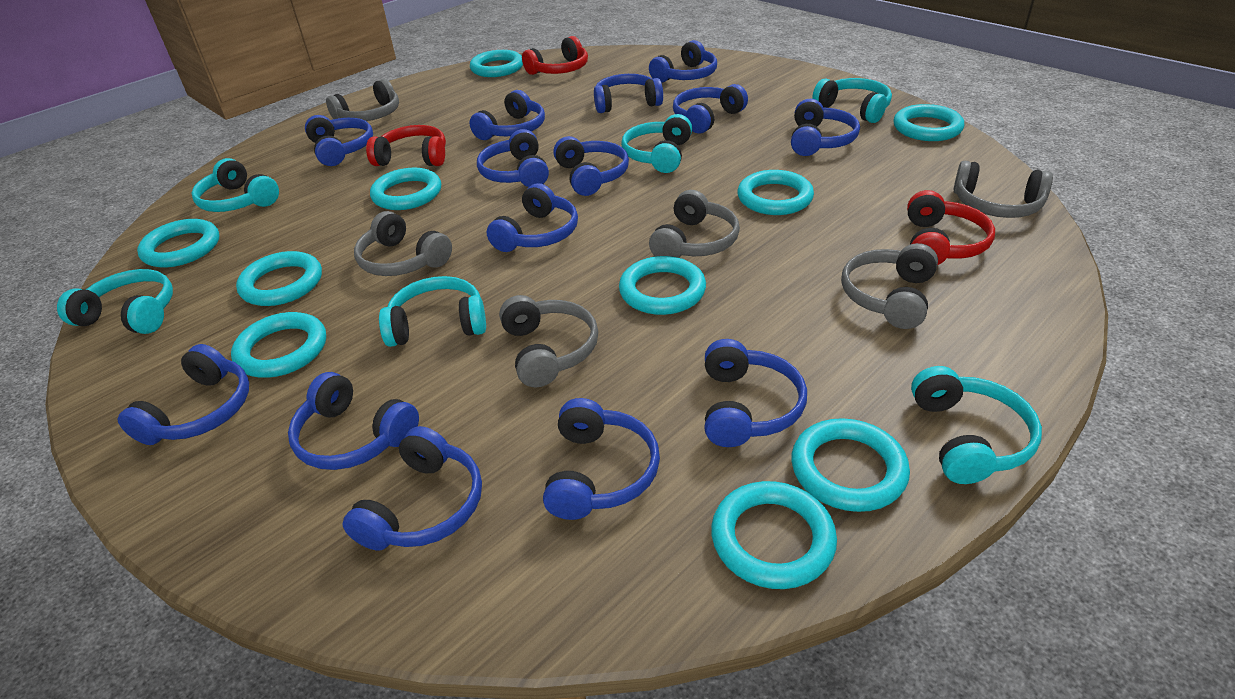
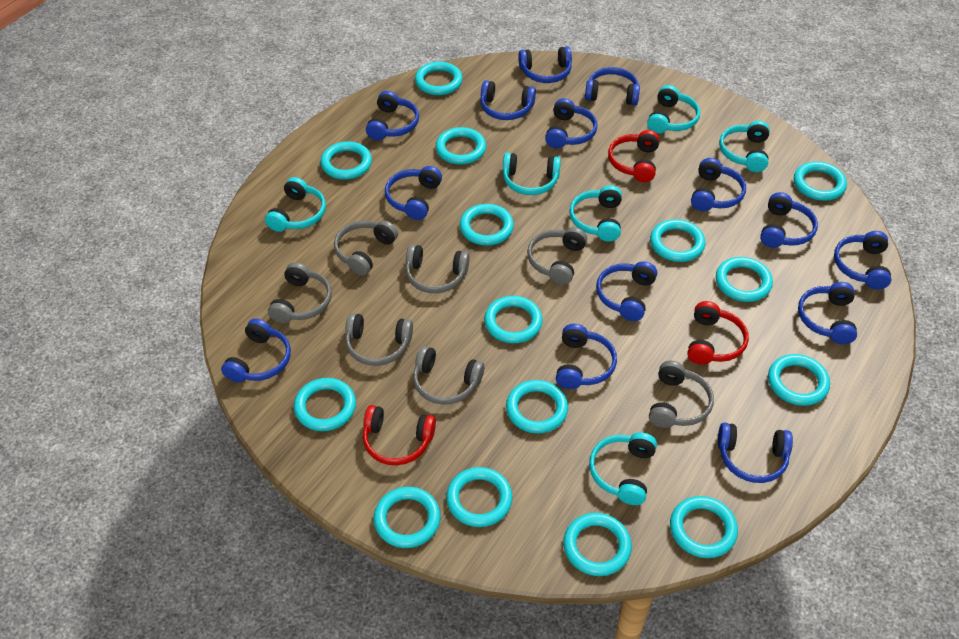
grey headphones: 6 -> 7
turquoise ring: 10 -> 15

